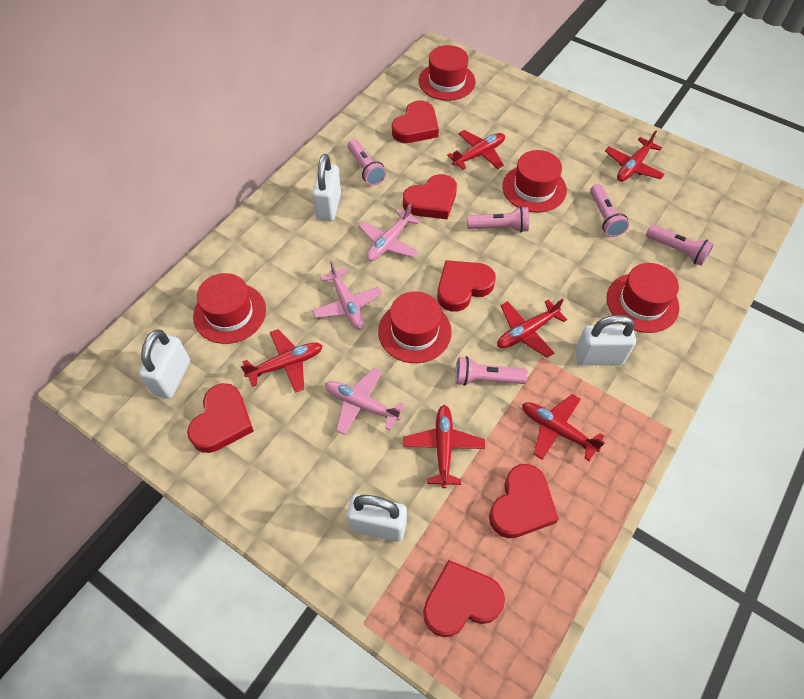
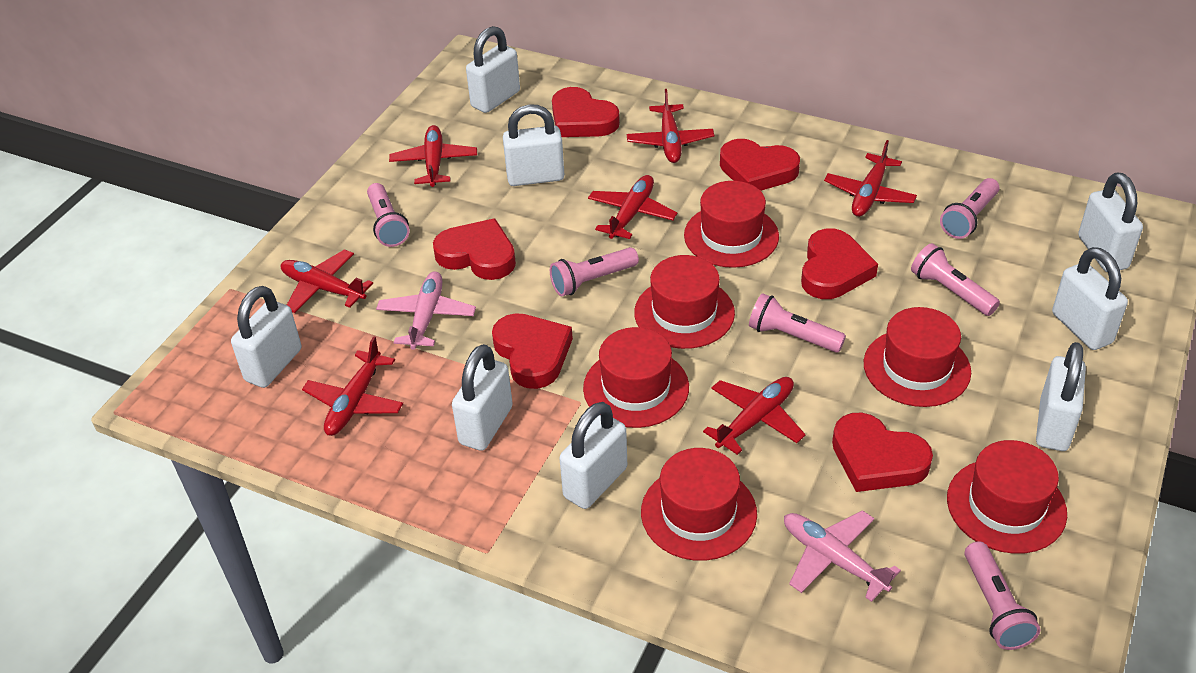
pink flashlight: 5 -> 6
pink plane: 3 -> 2
red hat: 5 -> 6
red plane: 6 -> 7
white padlock: 4 -> 8

